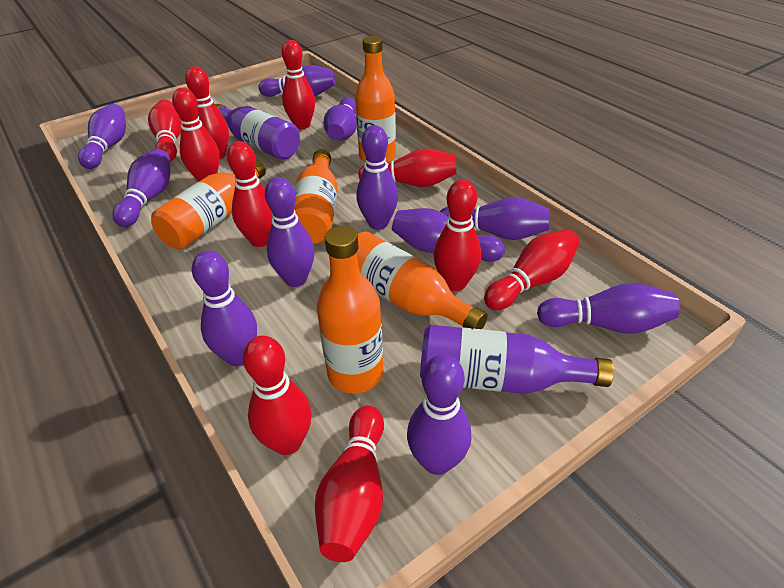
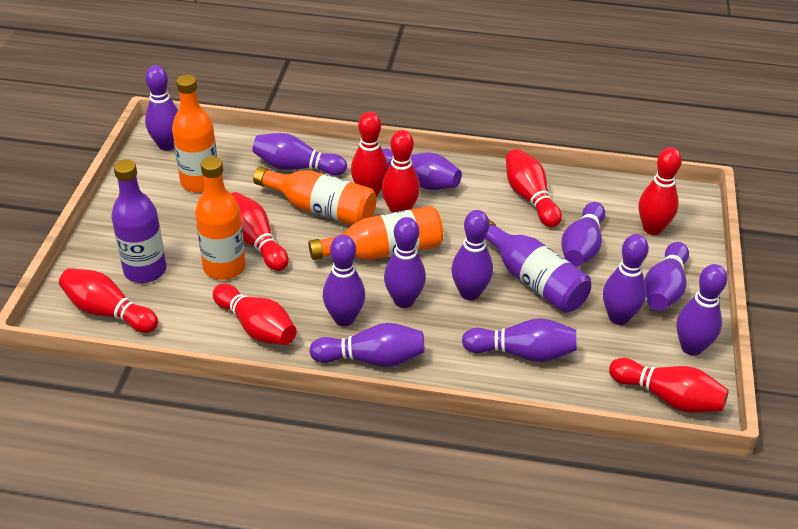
orange bottle: 5 -> 4
purple bowling pin: 11 -> 12
red bowling pin: 10 -> 8

